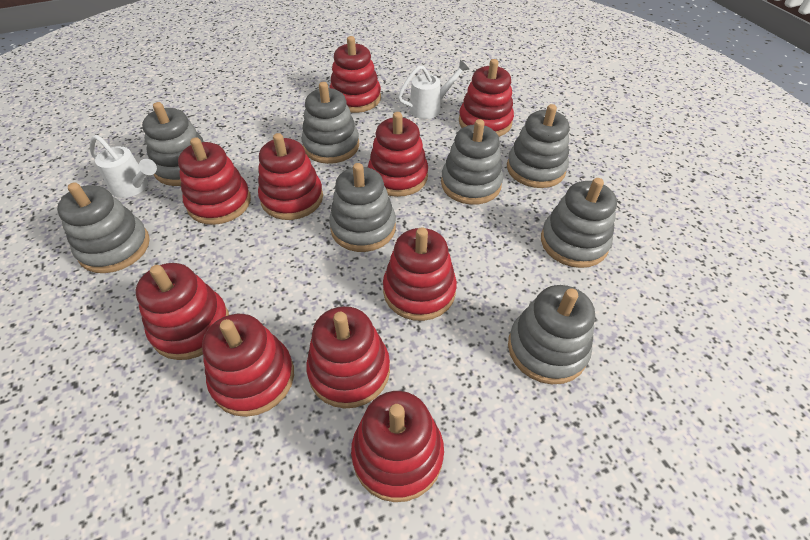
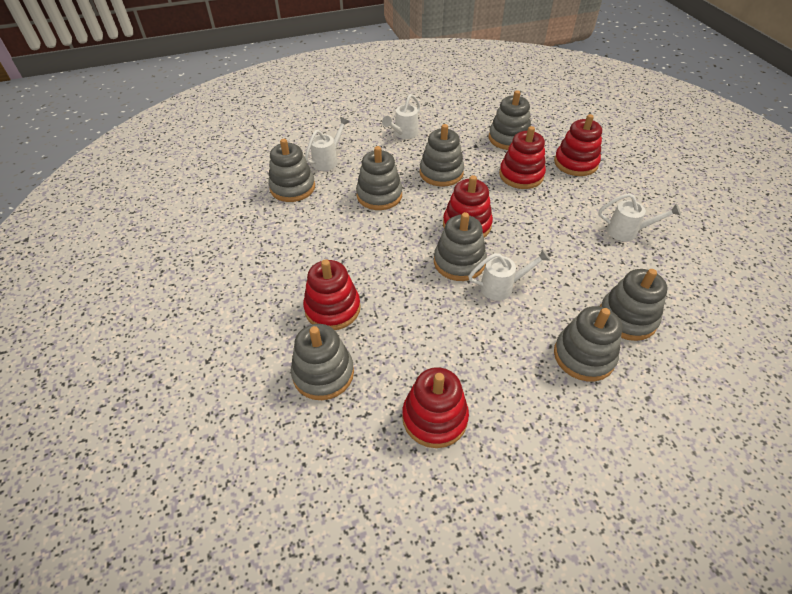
red stacking toy: 10 -> 5
white watering can: 2 -> 4

